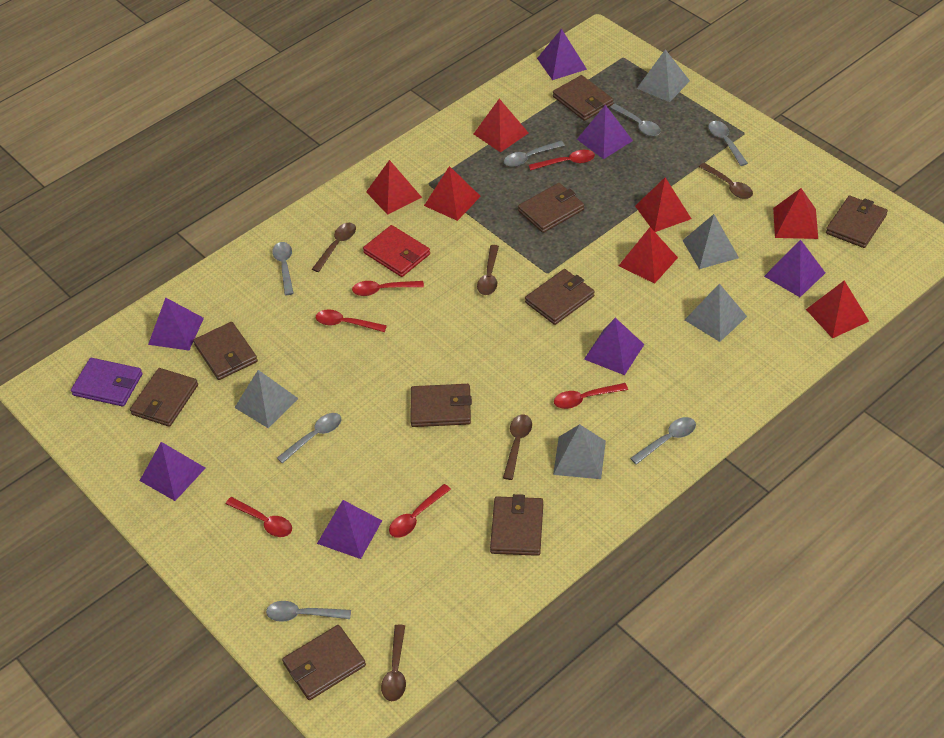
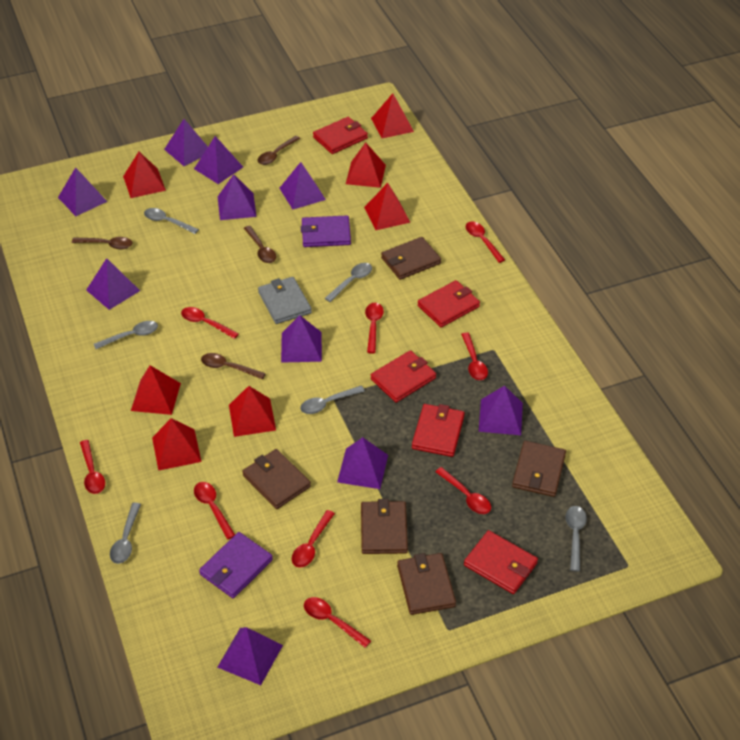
brown spoon: 5 -> 4
brown wallet: 9 -> 5
grey pyramid: 5 -> 0
grey spoon: 7 -> 6
grey wallet: 0 -> 1
purple pyramid: 7 -> 10
purple wallet: 1 -> 2
red spoon: 6 -> 9
red wallet: 1 -> 5

